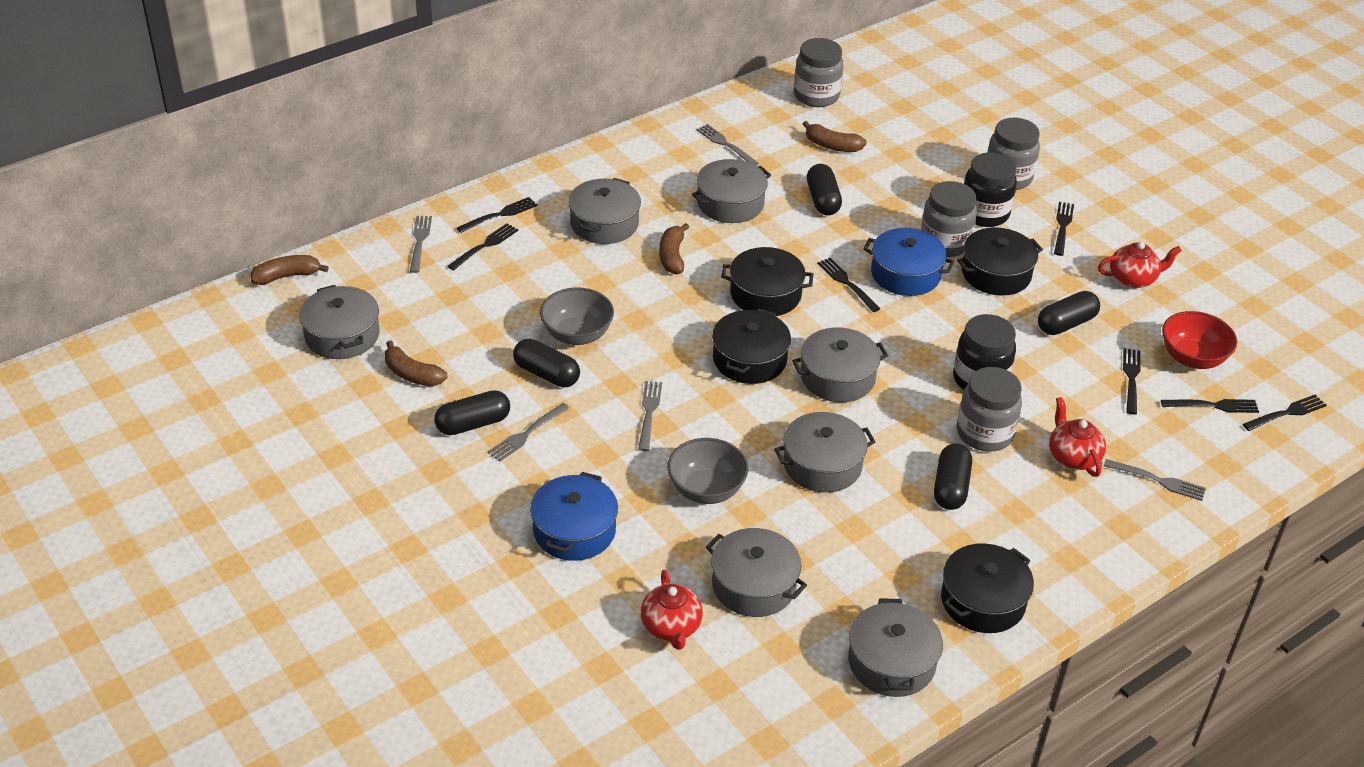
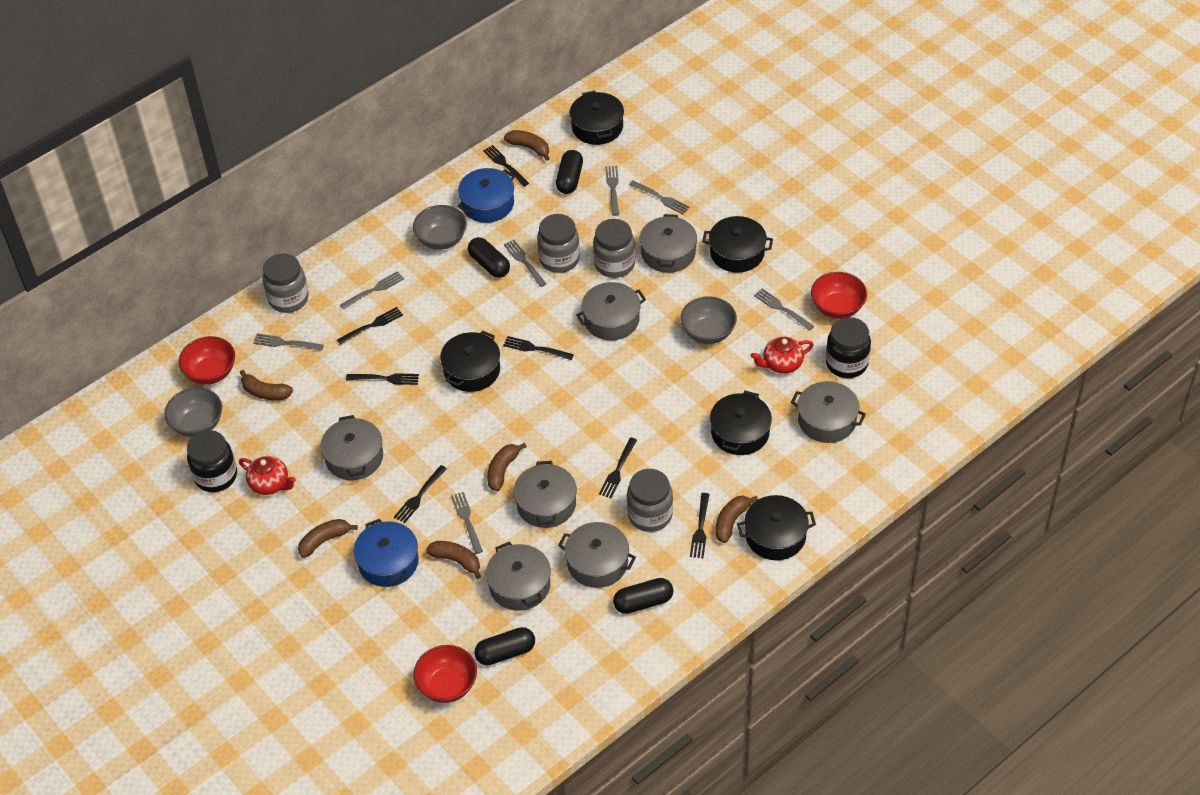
black capsule: 5 -> 4
black pot: 4 -> 5
brown banana: 4 -> 6
grey bowl: 2 -> 3
grey fork: 5 -> 7
red bowl: 1 -> 3
red teapot: 3 -> 2

